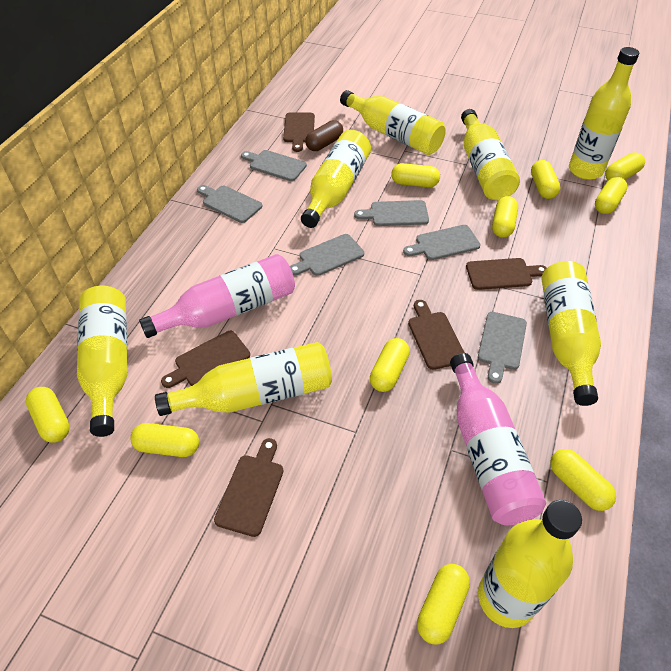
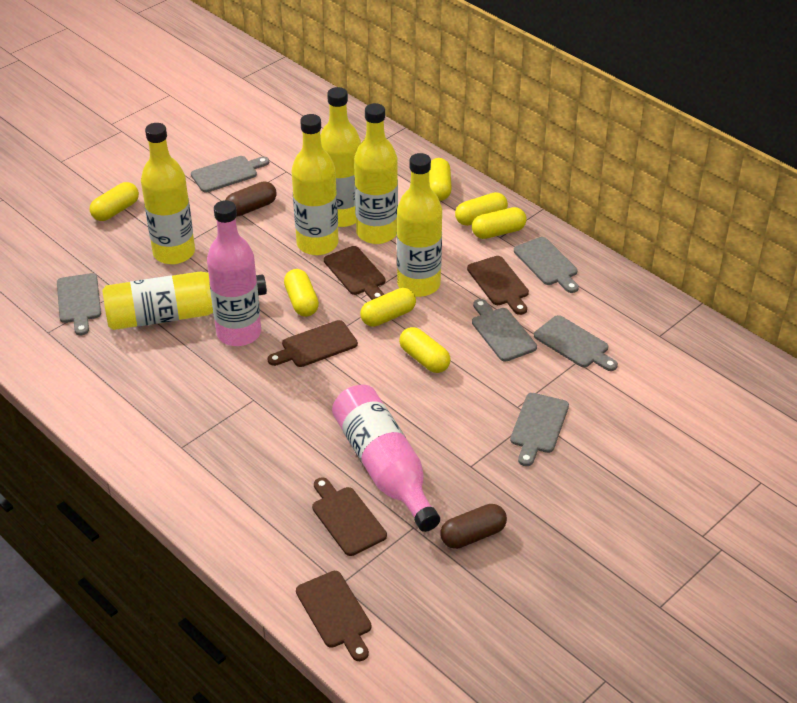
brown capsule: 1 -> 2
yellow bottle: 8 -> 6
yellow capsule: 10 -> 7

